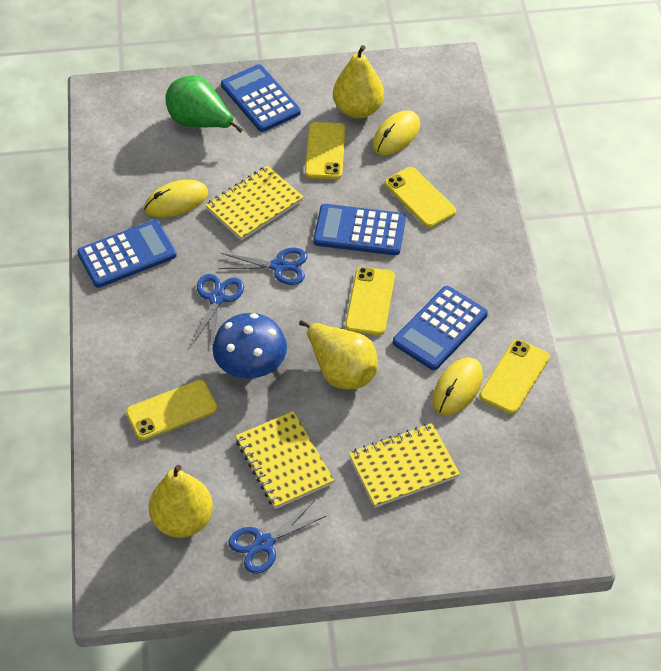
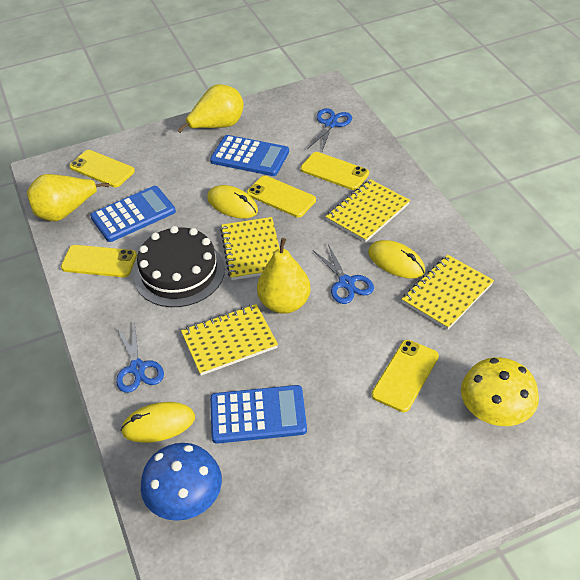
black cake: 0 -> 1
blue calculator: 4 -> 3
green pear: 1 -> 0
yellow mushroom: 0 -> 1
yellow notebook: 3 -> 4

